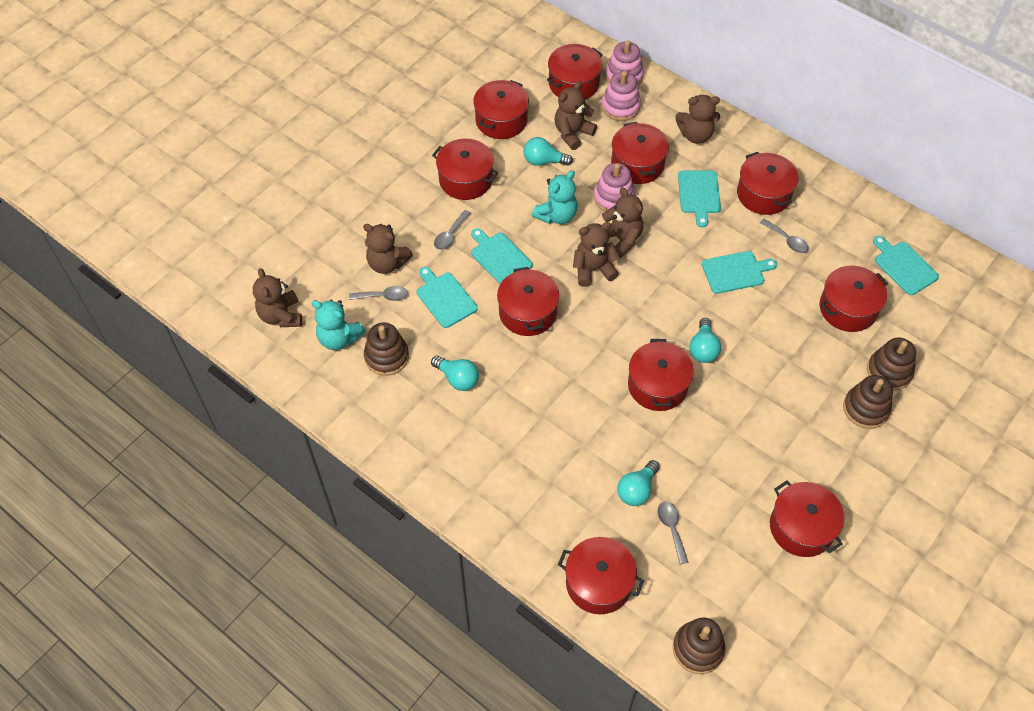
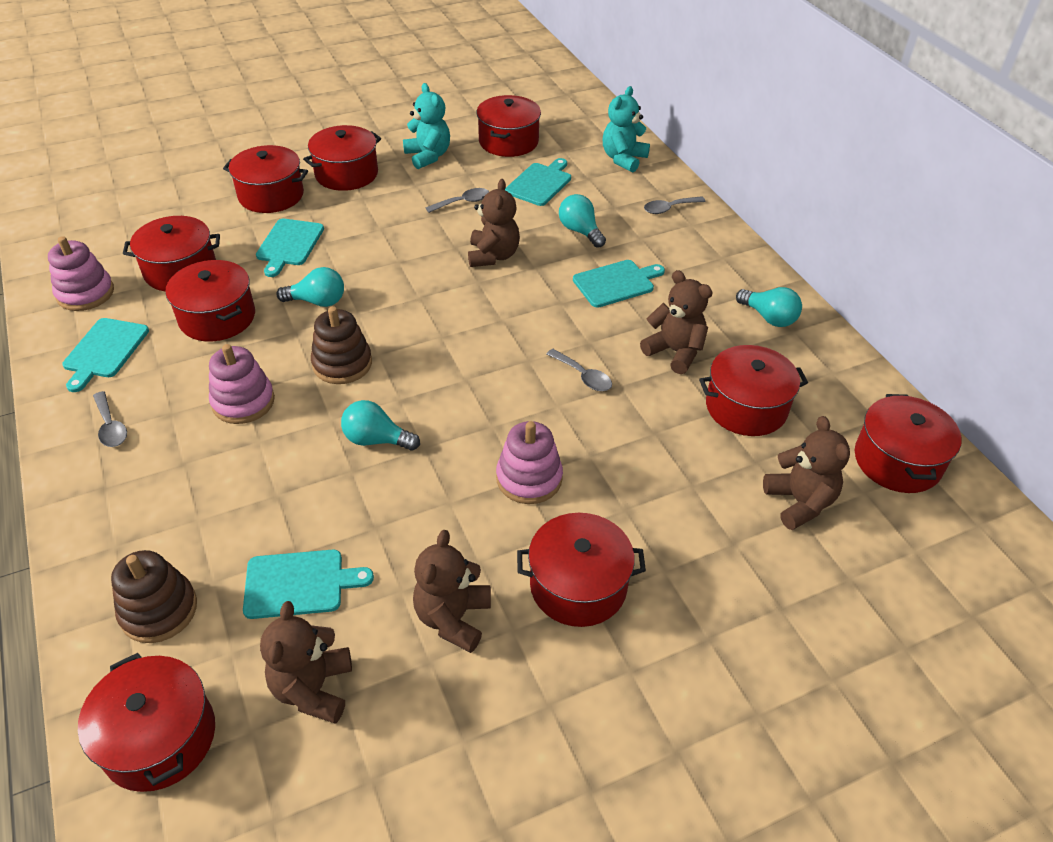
brown stacking toy: 4 -> 2
brown teddy bear: 6 -> 5
red pot: 10 -> 9

